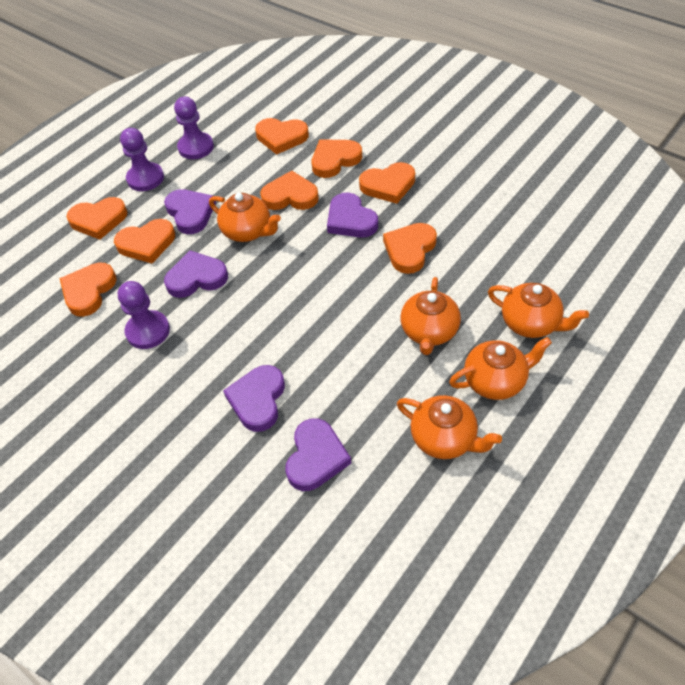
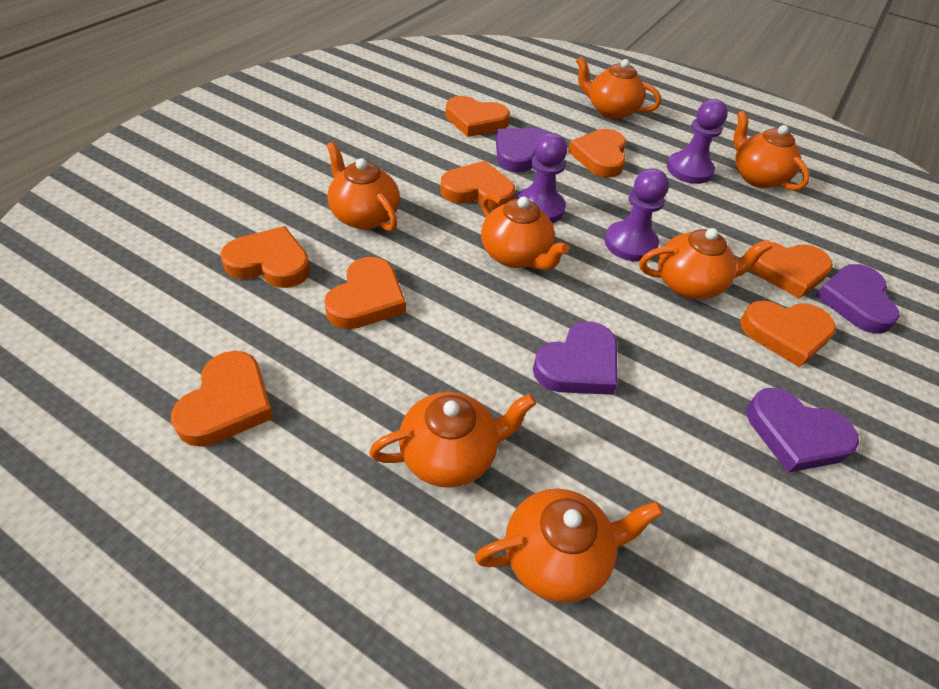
orange teapot: 5 -> 7
purple heart: 5 -> 4

